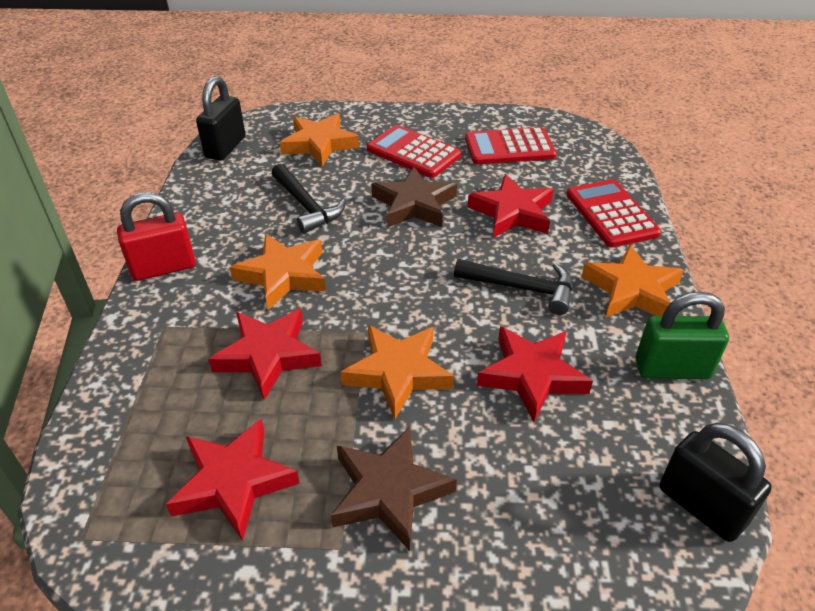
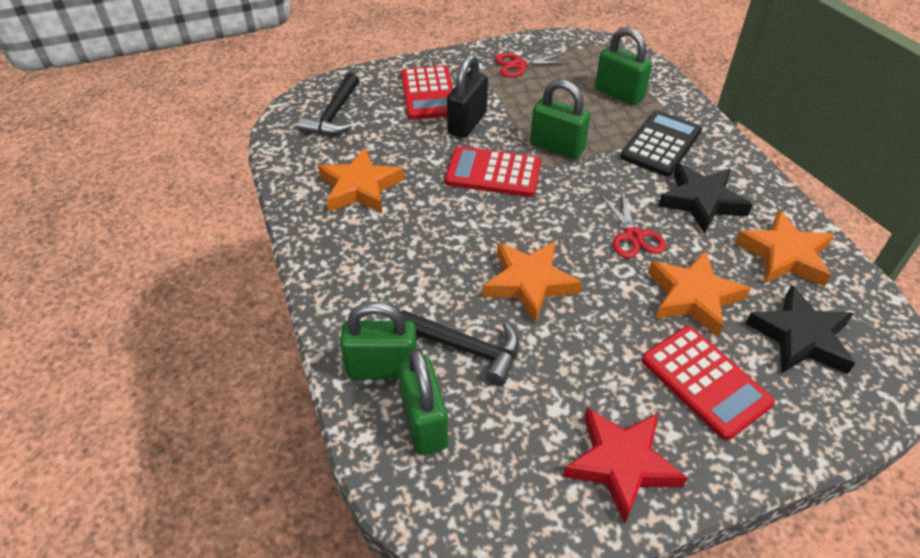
black calculator: 0 -> 1
black padlock: 2 -> 1
black star: 0 -> 2
brown star: 2 -> 0
green padlock: 1 -> 4
red padlock: 1 -> 0
red scissors: 0 -> 2
red star: 4 -> 1

